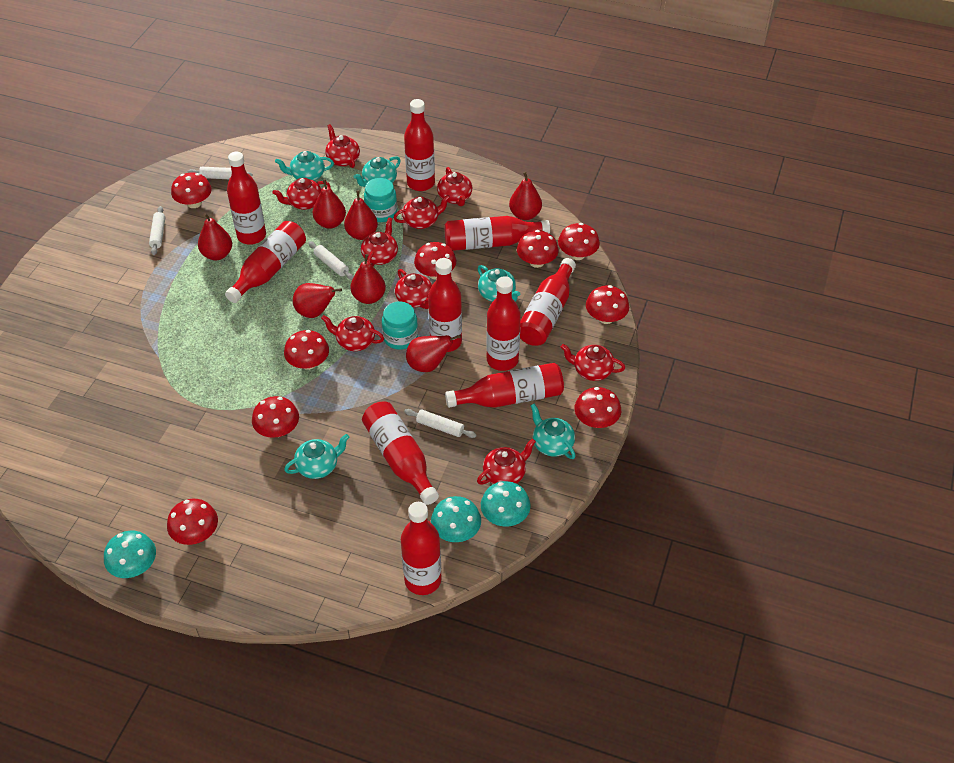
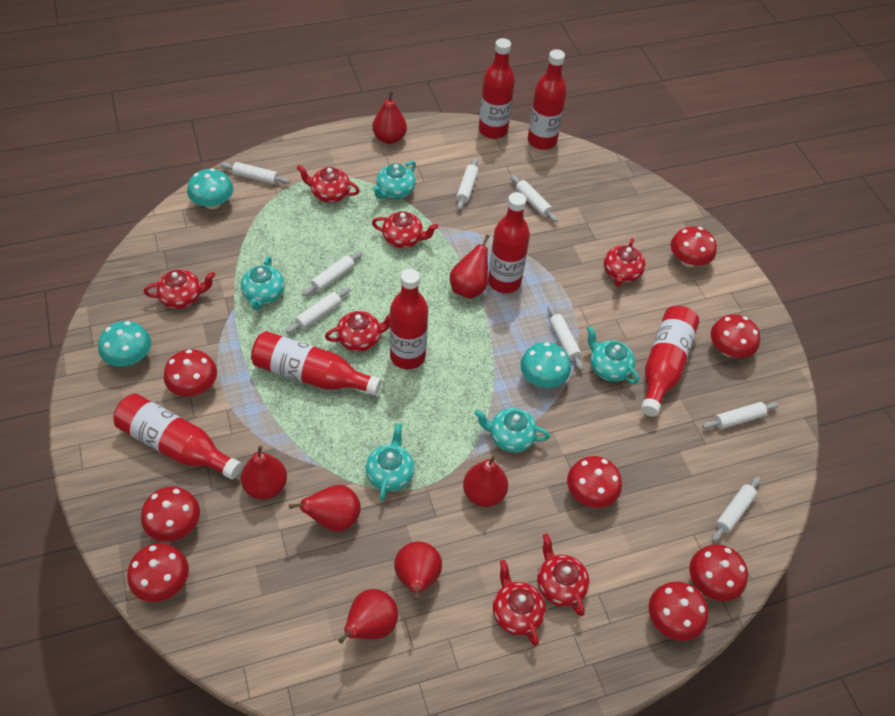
red bottle: 10 -> 7
red mushroom: 9 -> 8
red teapot: 9 -> 7
turquoise jar: 2 -> 0
white rolling pin: 4 -> 8

